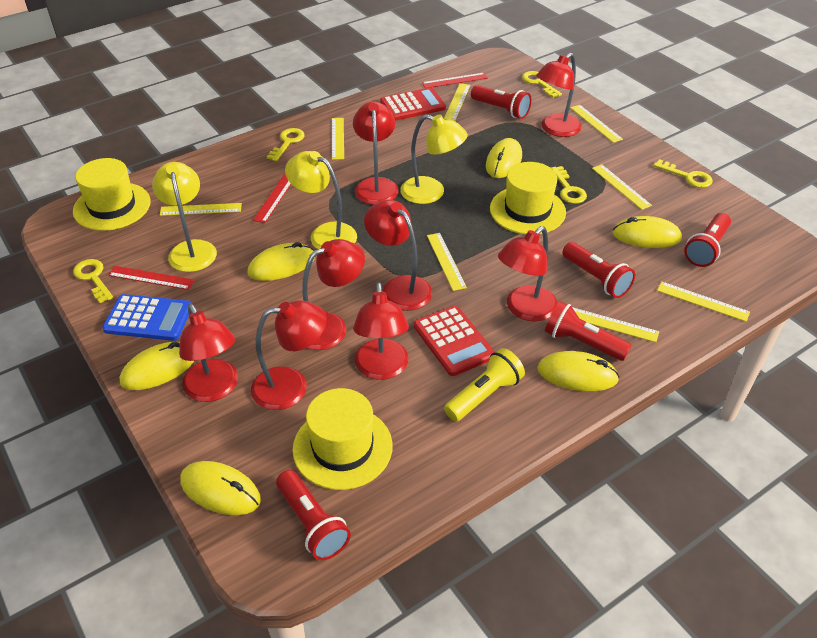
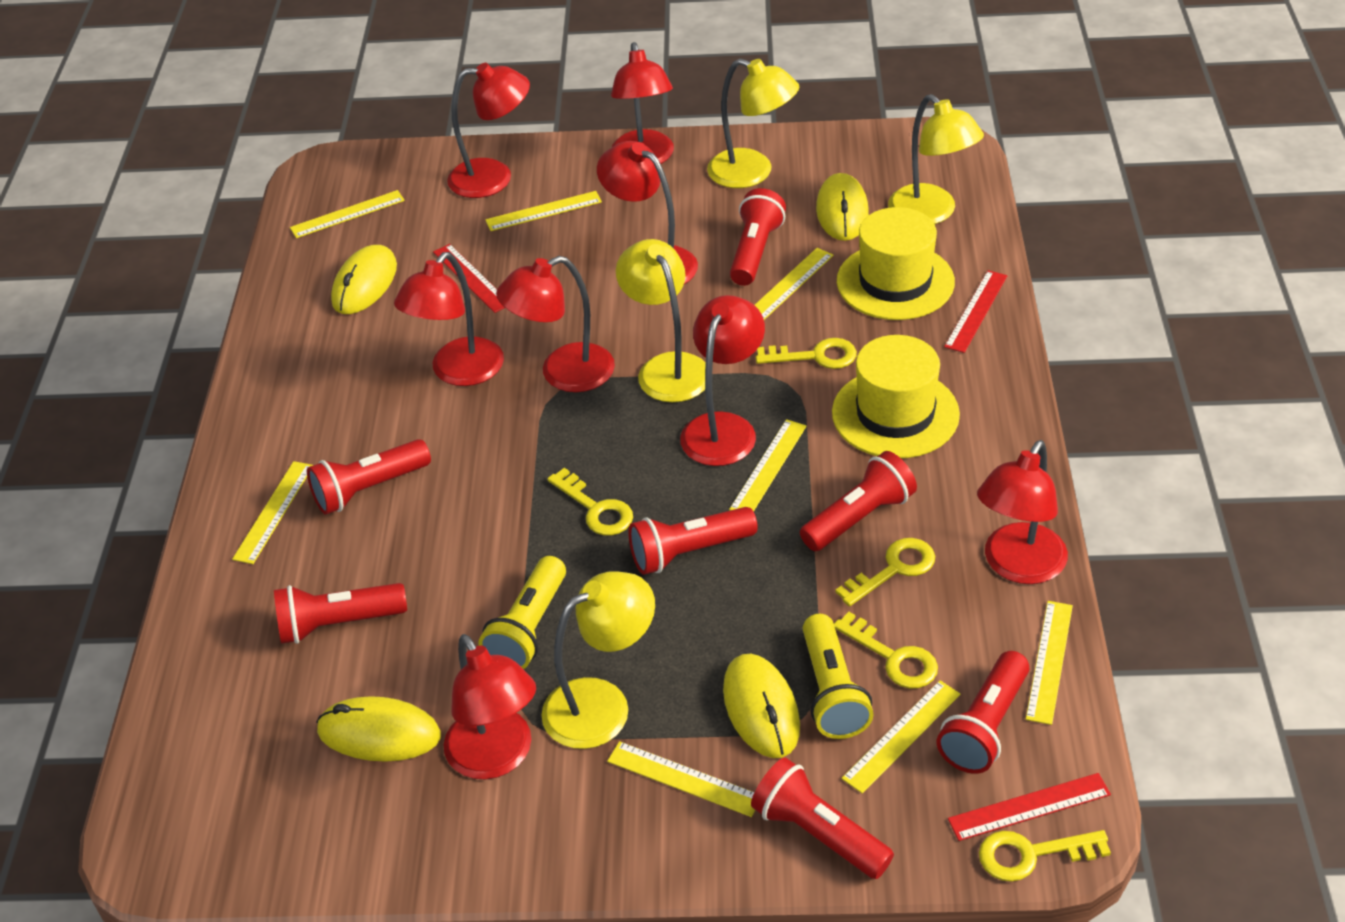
blue calculator: 1 -> 0
red calculator: 2 -> 0
red flashlight: 5 -> 7
yellow flashlight: 1 -> 2
yellow hat: 3 -> 2
yellow lamp: 3 -> 4
yellow mouse: 6 -> 4

